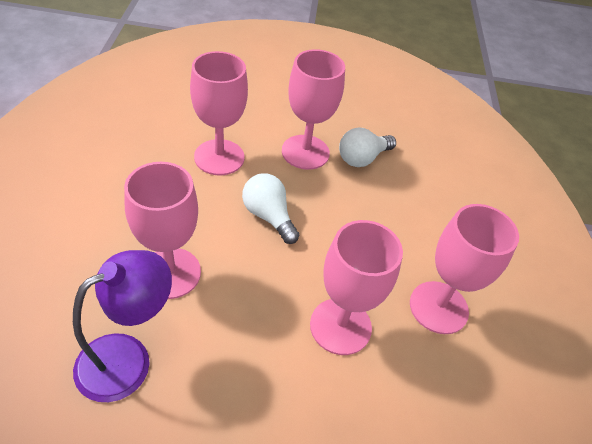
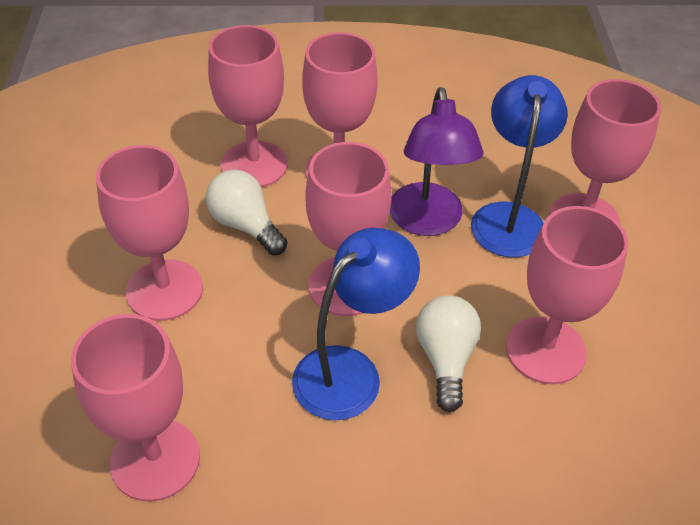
blue lamp: 0 -> 2
pink goblet: 5 -> 7

